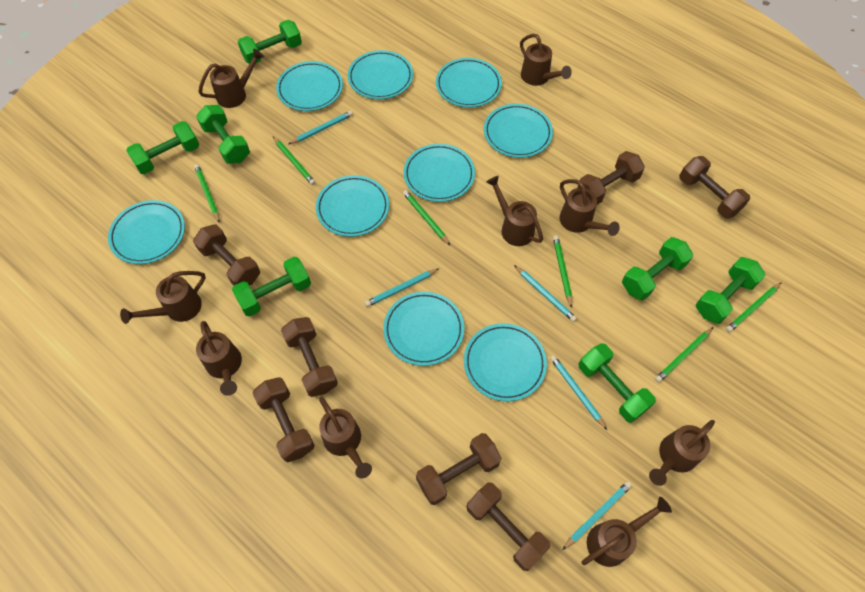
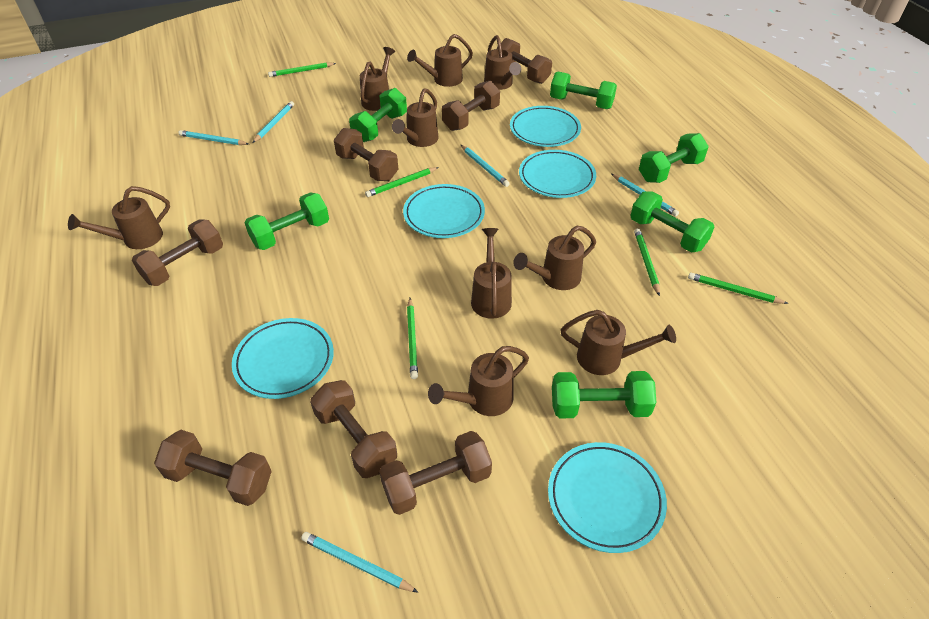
green dumbbell: 7 -> 6
green pencil: 6 -> 5
turquoise plate: 9 -> 5

